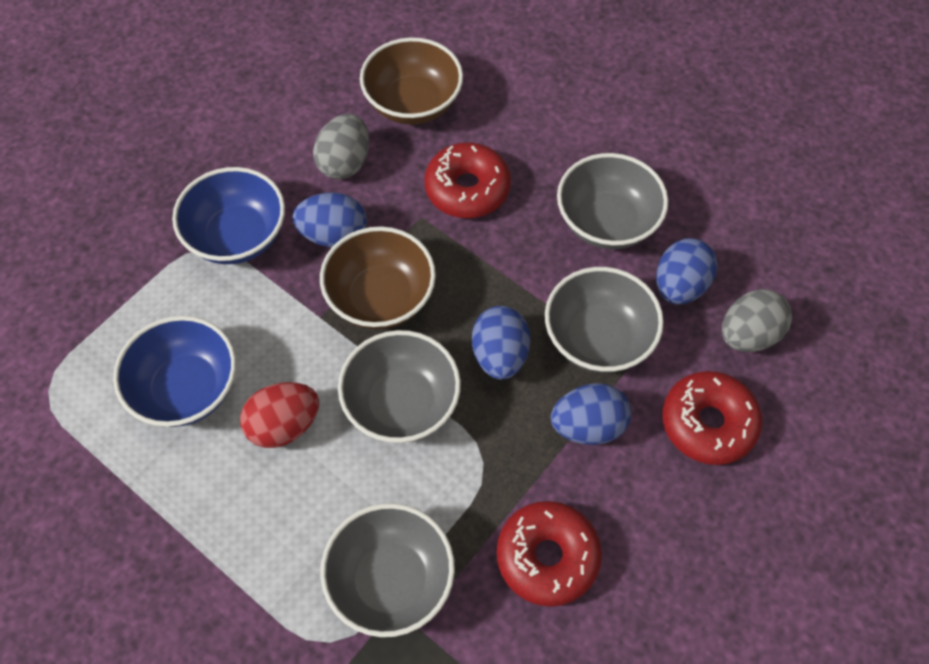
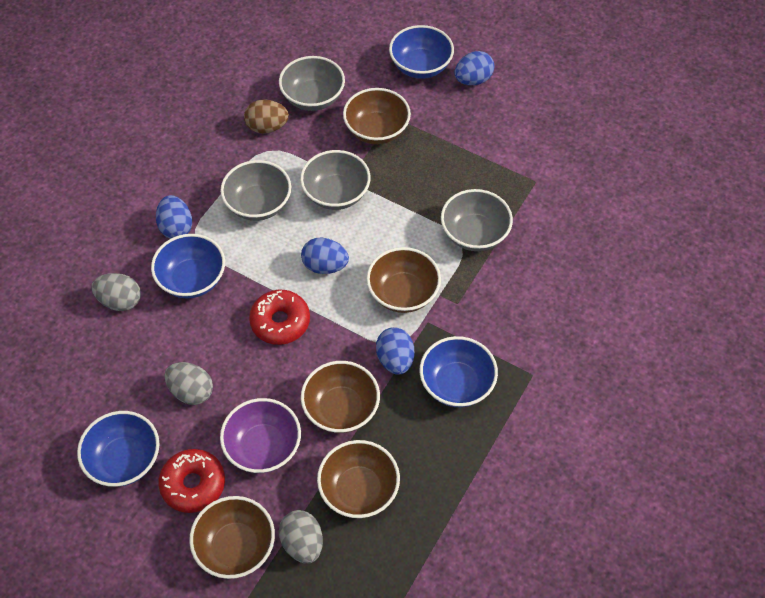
blue bowl: 2 -> 4
brown bowl: 2 -> 5
brown egg: 0 -> 1
grey egg: 2 -> 3
purple bowl: 0 -> 1
red donut: 3 -> 2
red egg: 1 -> 0

